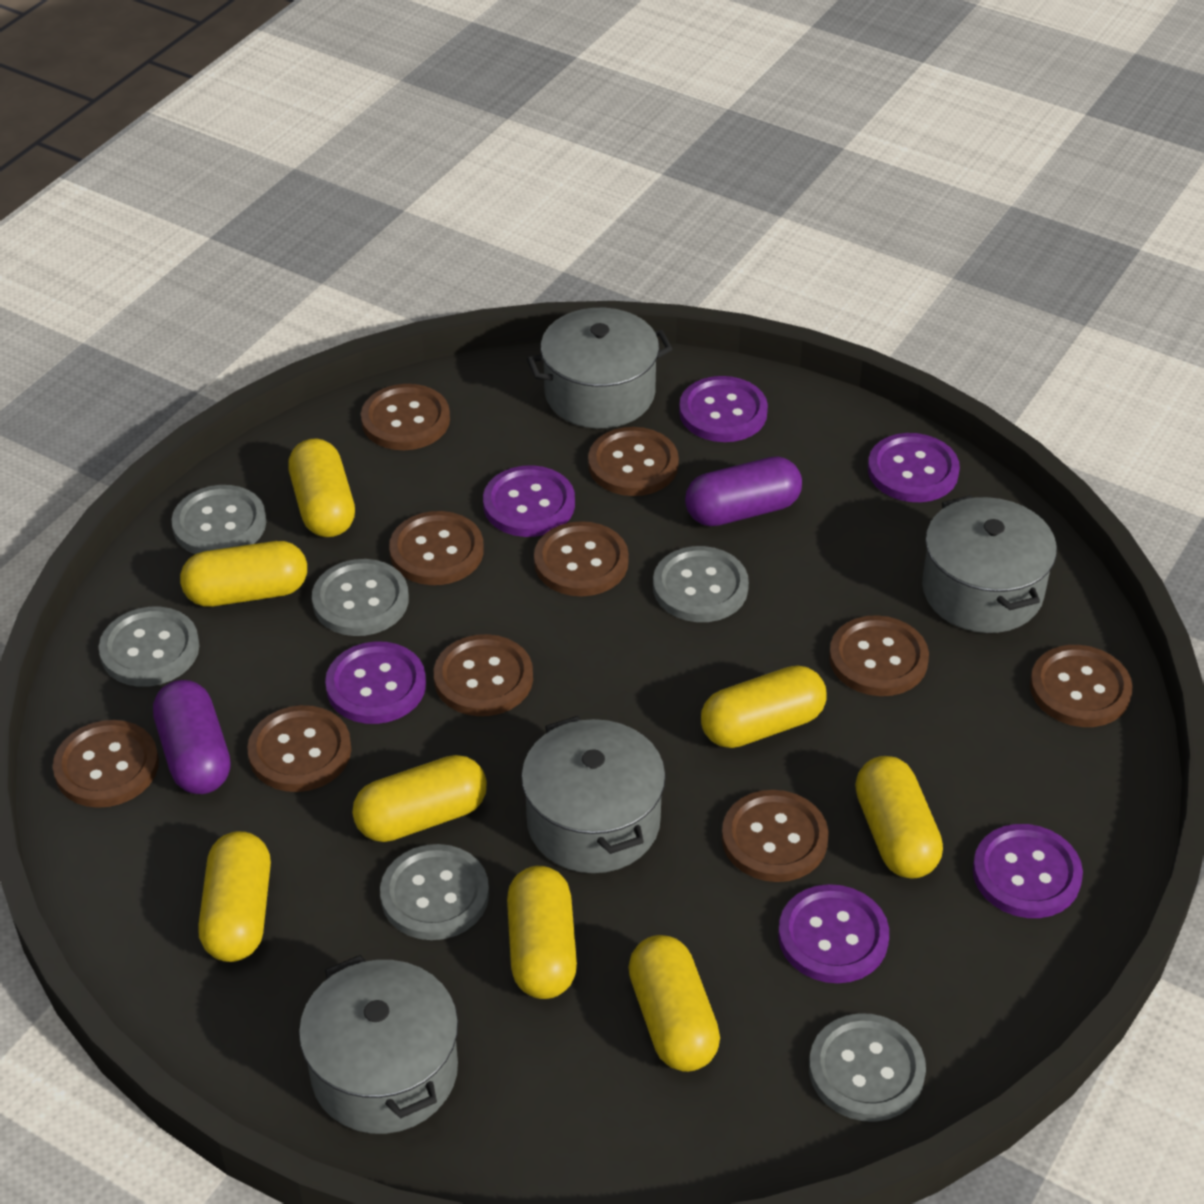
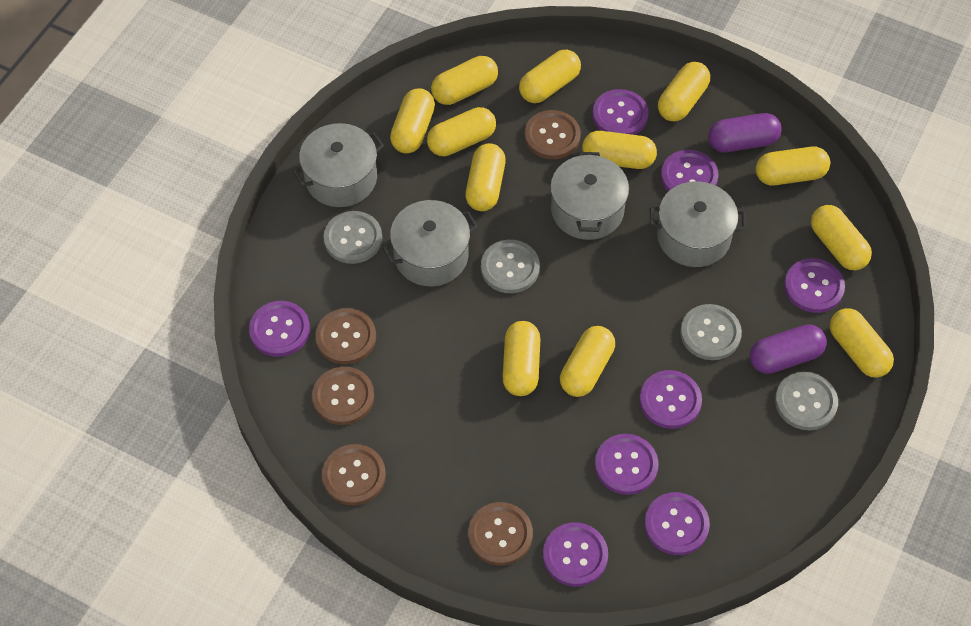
brown button: 10 -> 5
grey button: 6 -> 4
purple button: 6 -> 8
yellow capsule: 8 -> 12

